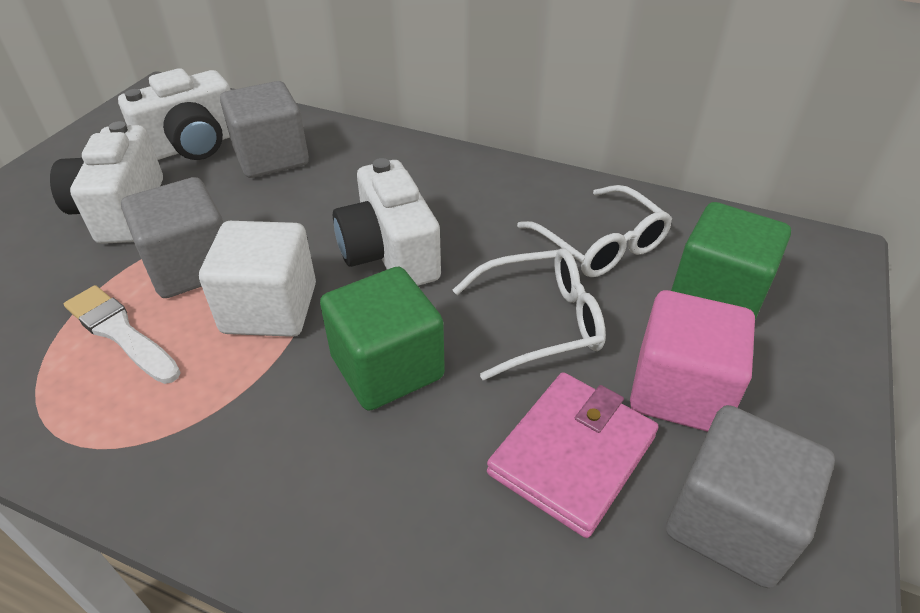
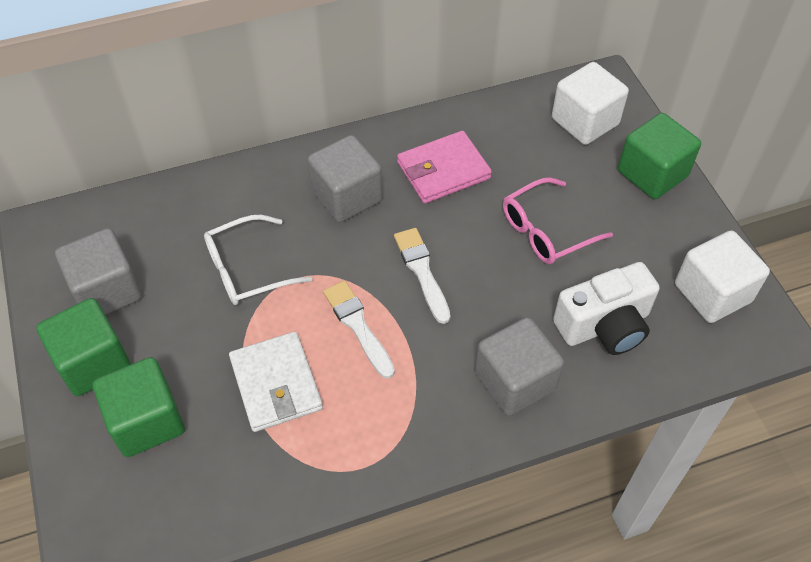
green cube: 2 -> 3
pink cube: 1 -> 0
pink glasses: 0 -> 1
white brush: 1 -> 2
white camera: 3 -> 1
white cube: 1 -> 2
white glasses: 2 -> 1
white wallet: 0 -> 1

